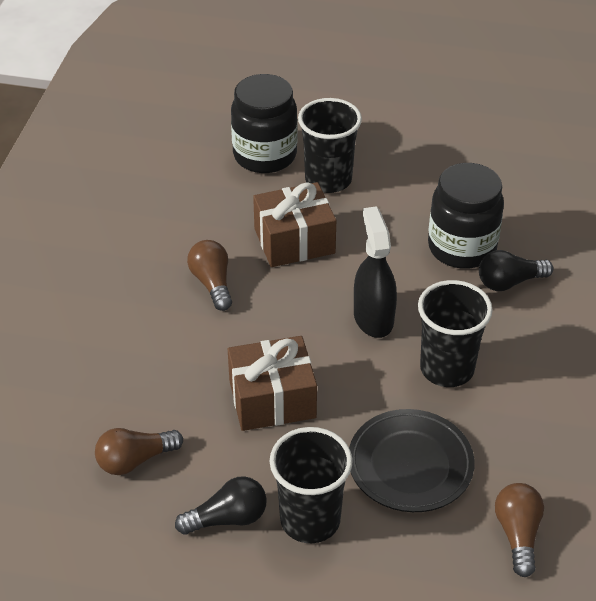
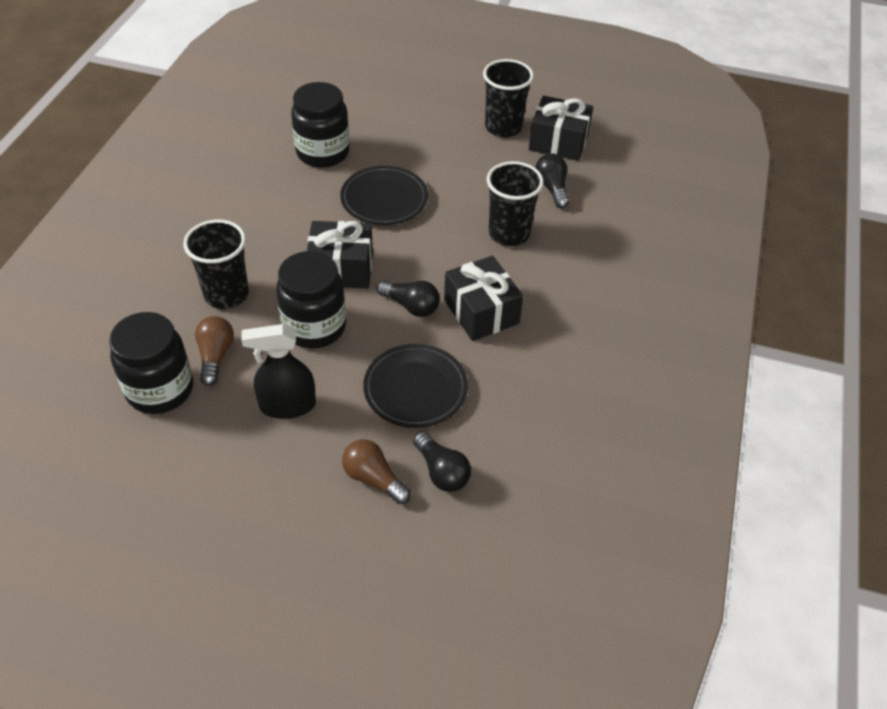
black gift: 0 -> 3
black jar: 2 -> 3
black light bulb: 2 -> 3
black plate: 1 -> 2
brown gift: 2 -> 0
brown light bulb: 3 -> 2

